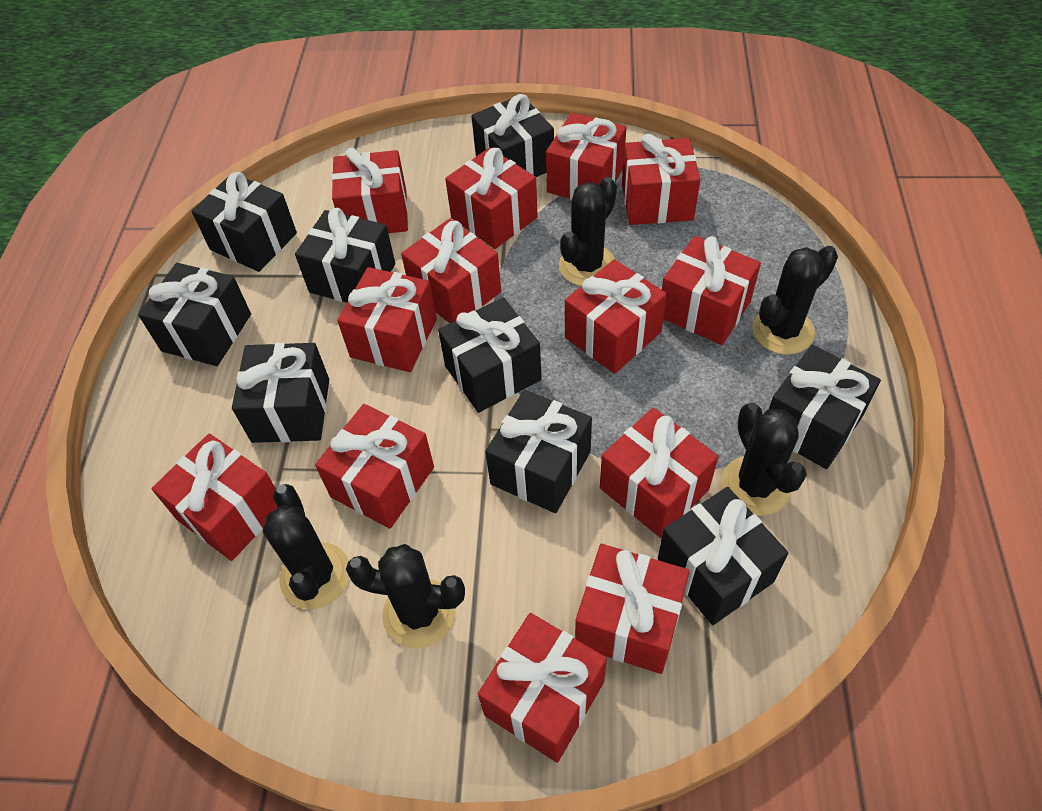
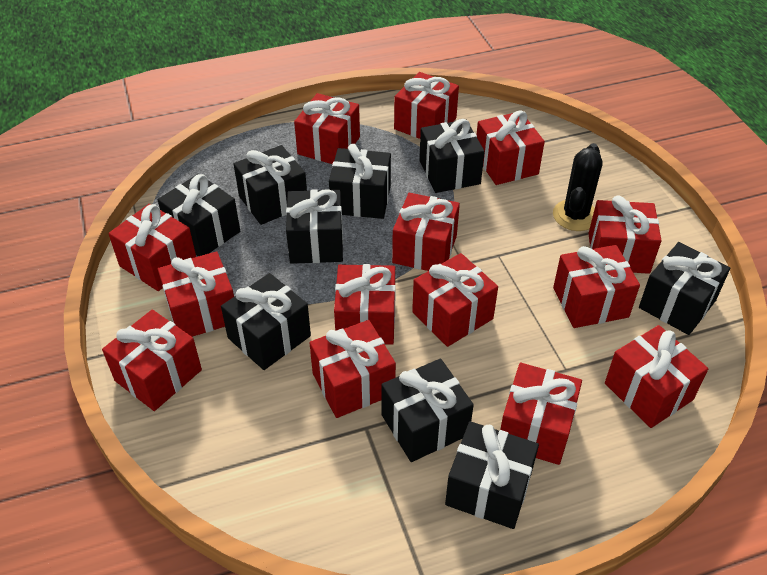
black cactus: 5 -> 1
red gift: 13 -> 14

